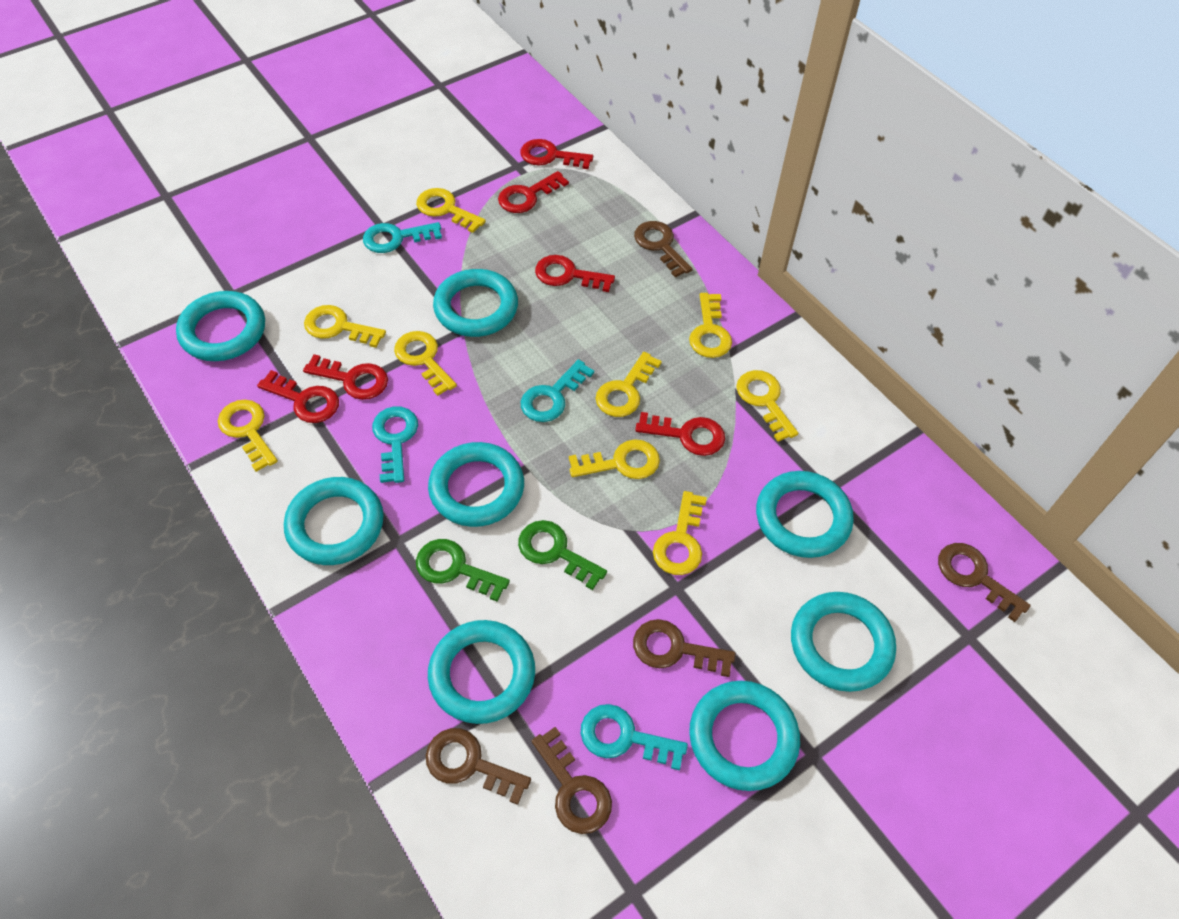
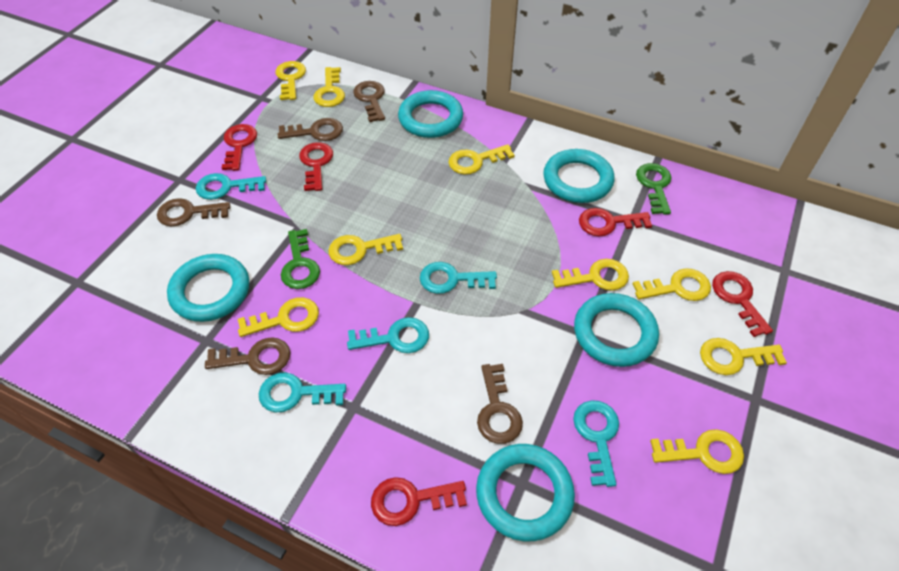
red key: 6 -> 5
turquoise key: 4 -> 5
turquoise ring: 8 -> 5

